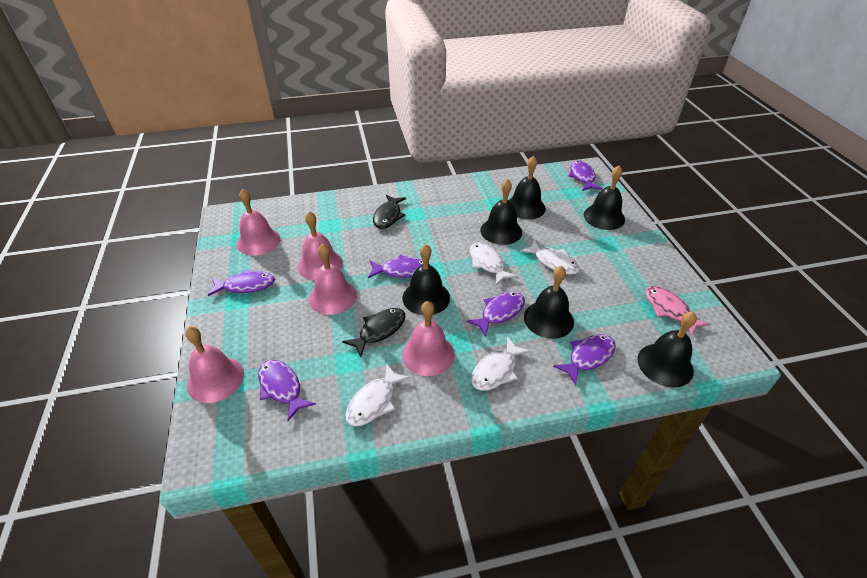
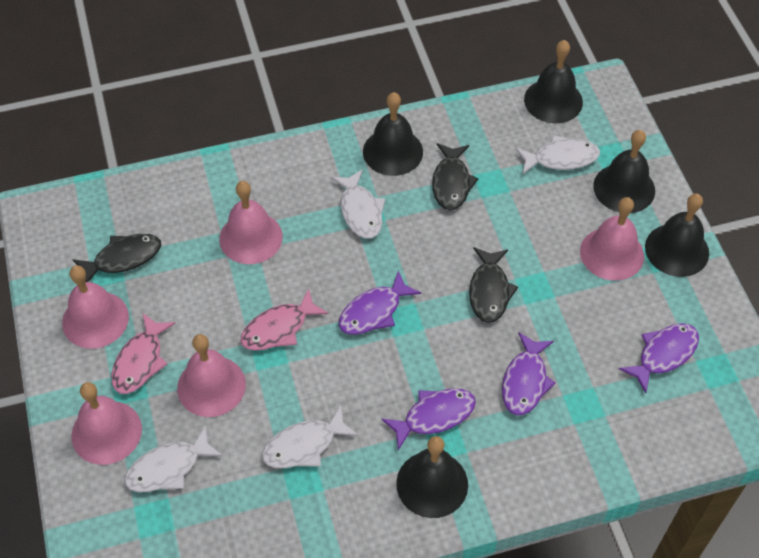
black bell: 6 -> 5
black fish: 2 -> 3
pink fish: 1 -> 2
purple fish: 6 -> 4

